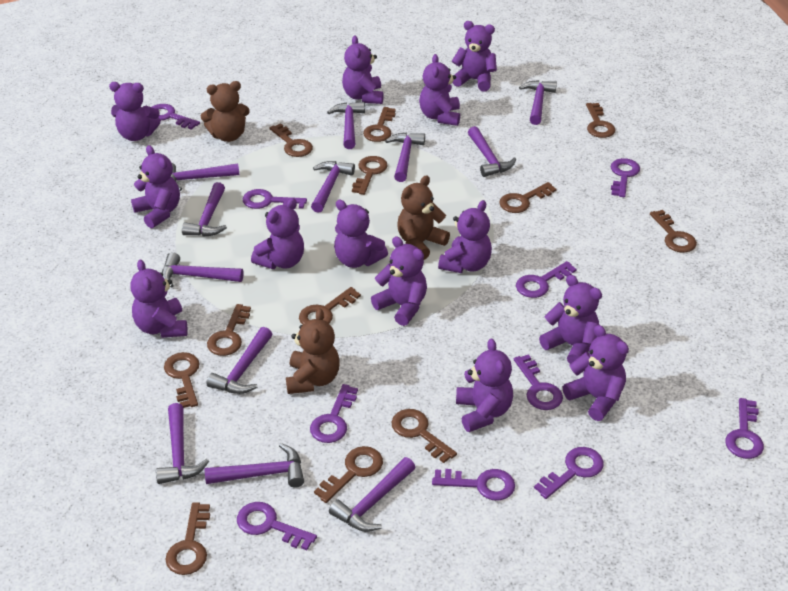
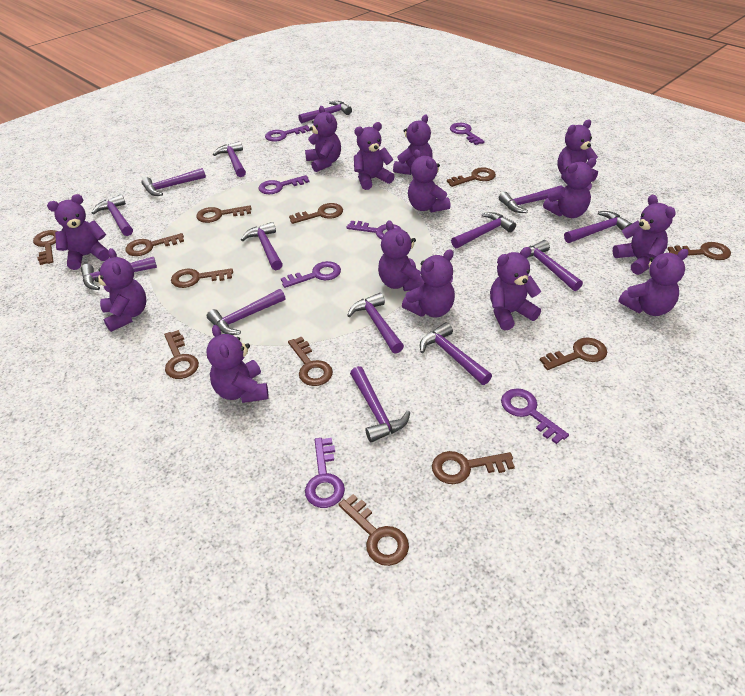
brown teddy bear: 3 -> 0
purple hammer: 12 -> 14
purple key: 10 -> 7
purple teddy bear: 13 -> 14

